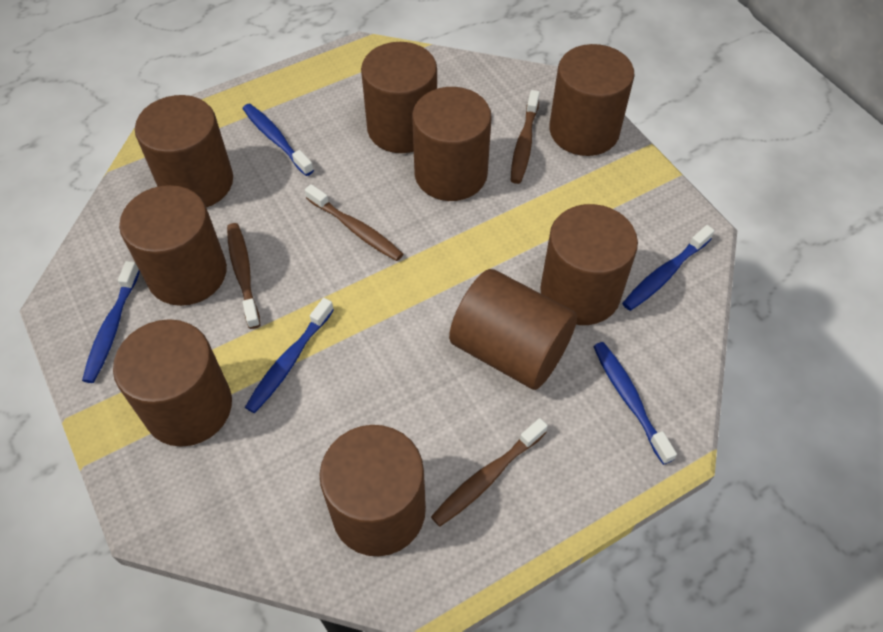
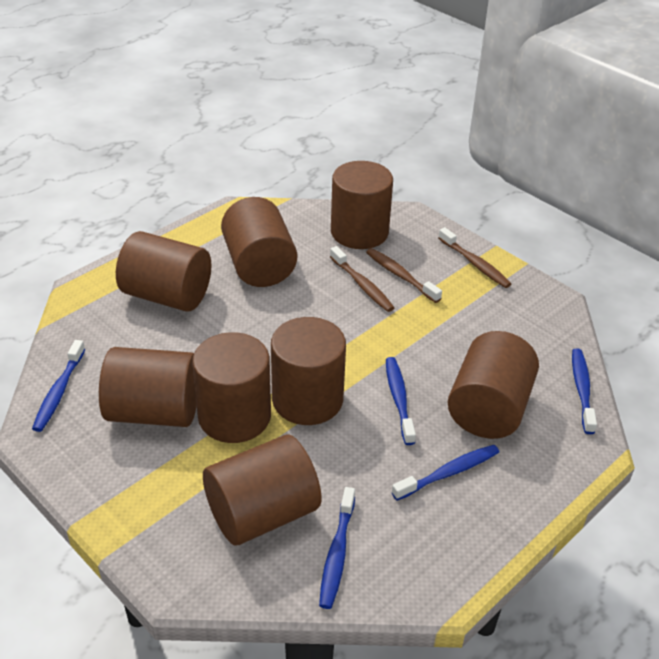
brown cylinder: 9 -> 8
brown toothbrush: 4 -> 3

